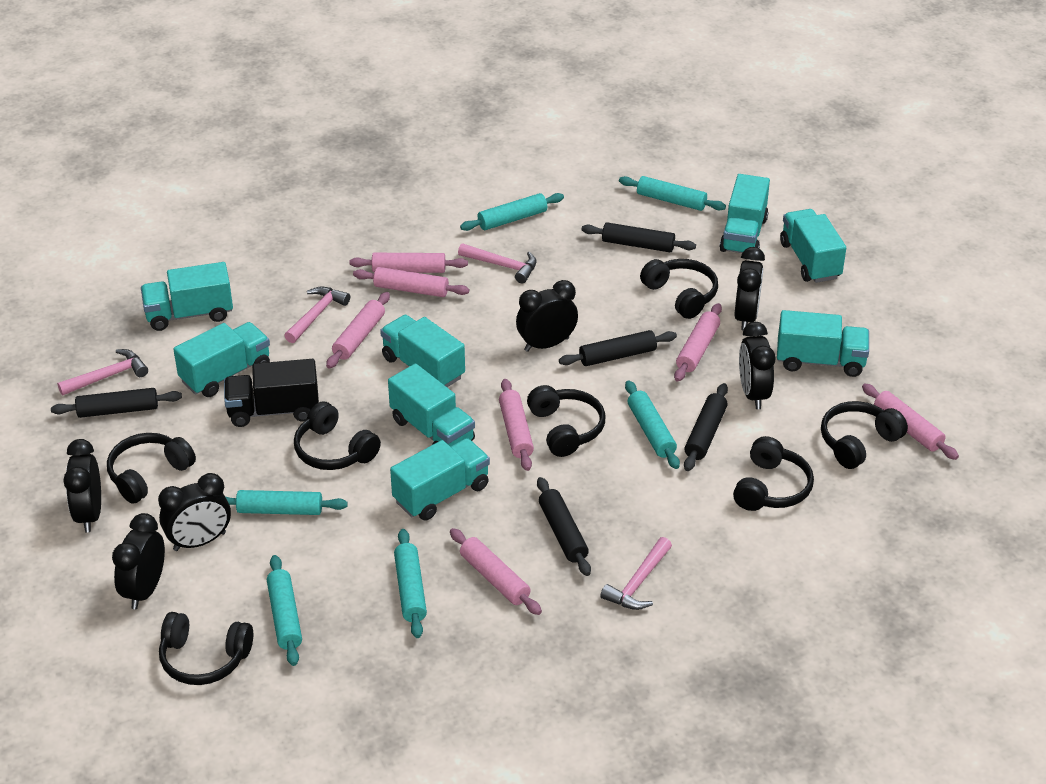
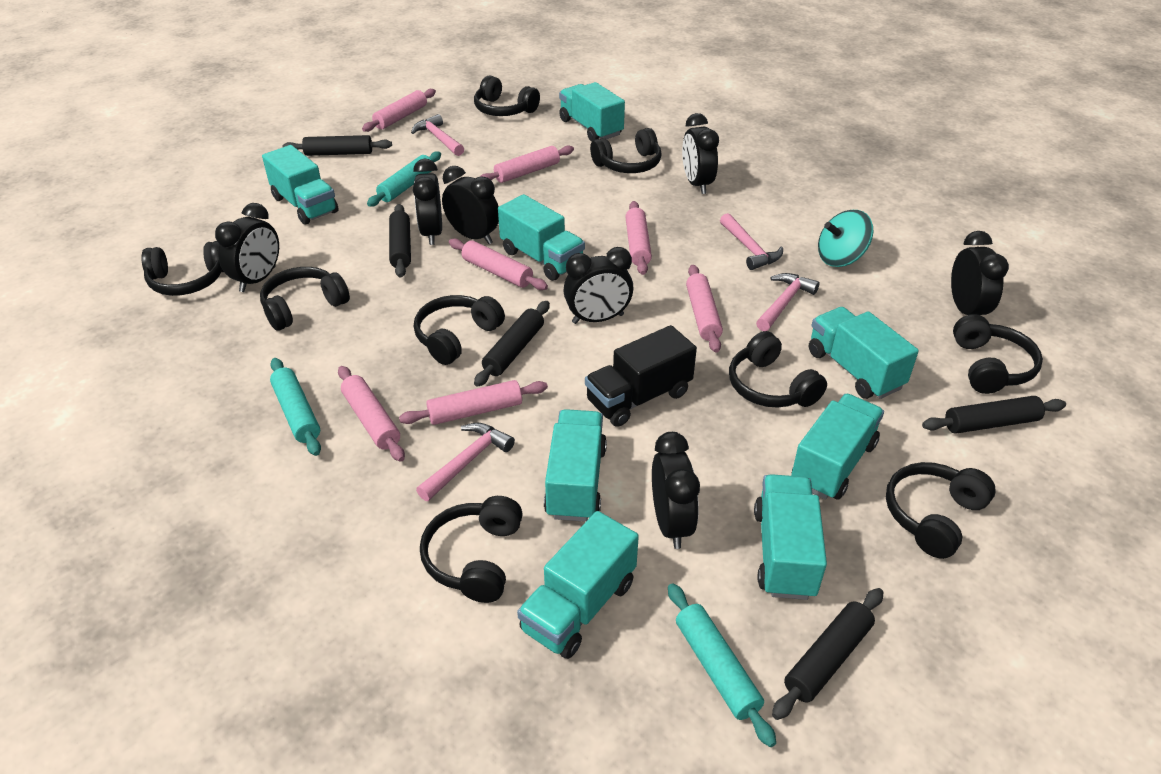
black clock: 6 -> 7
black headphones: 7 -> 9
turquoise rolling pin: 6 -> 3
turquoise spinning top: 0 -> 1

